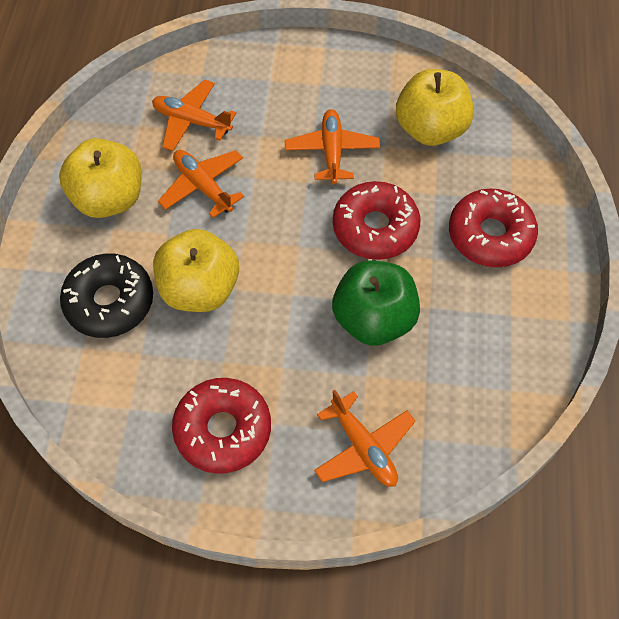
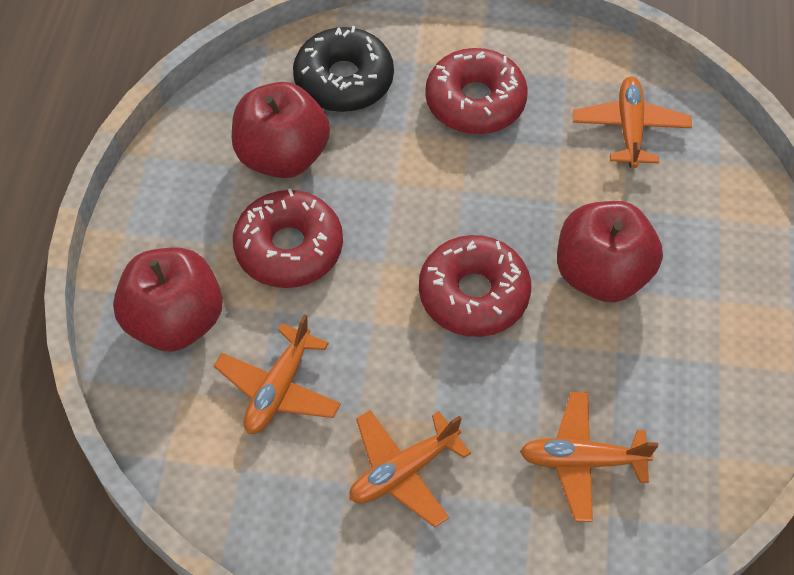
green apple: 1 -> 0
red apple: 0 -> 3
yellow apple: 3 -> 0

